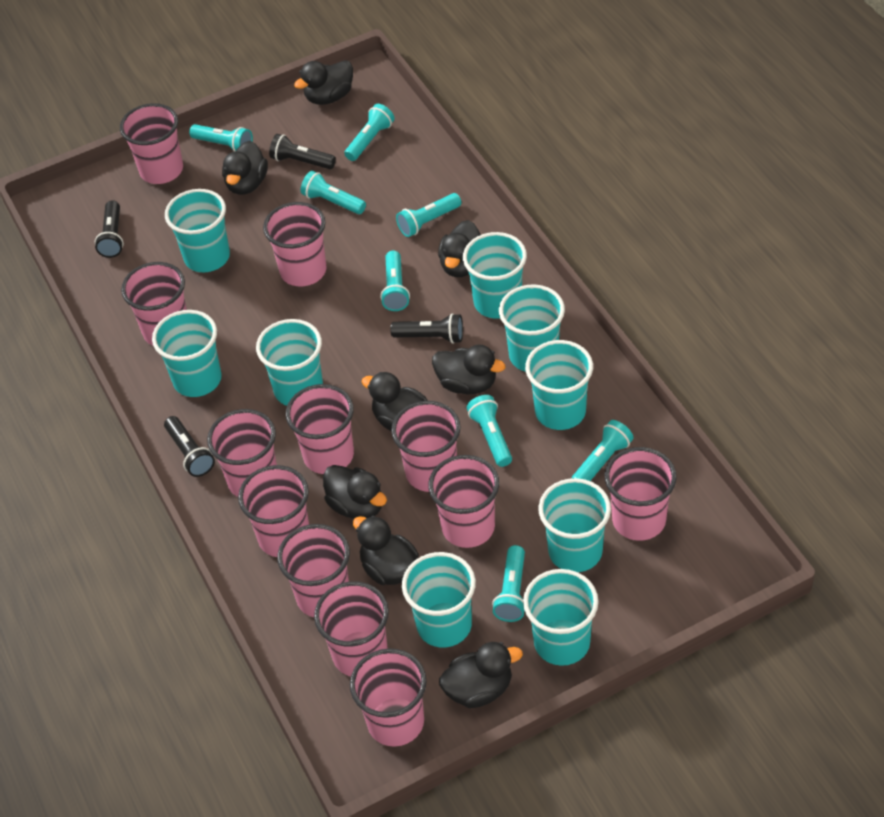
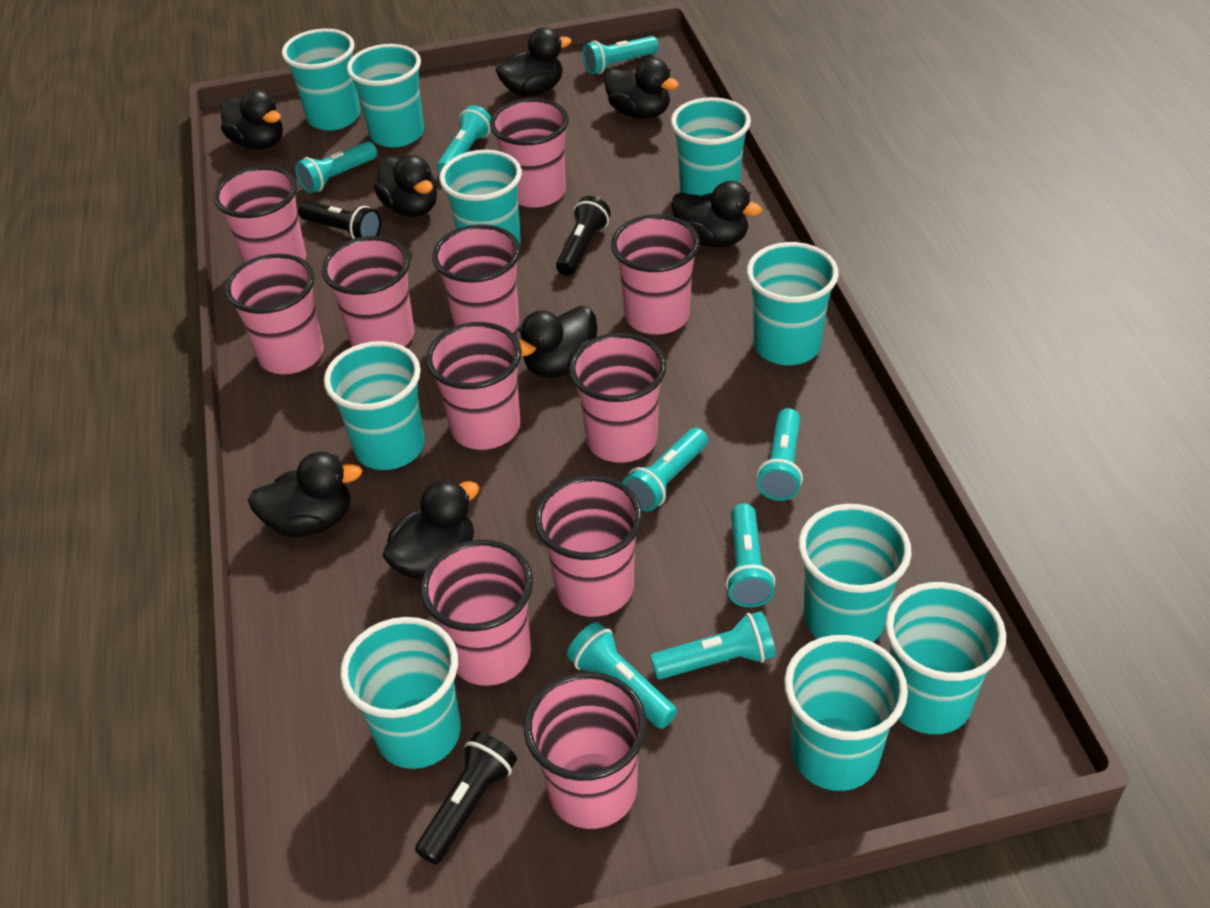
black flashlight: 4 -> 3
pink cup: 12 -> 11
turquoise cup: 9 -> 10

